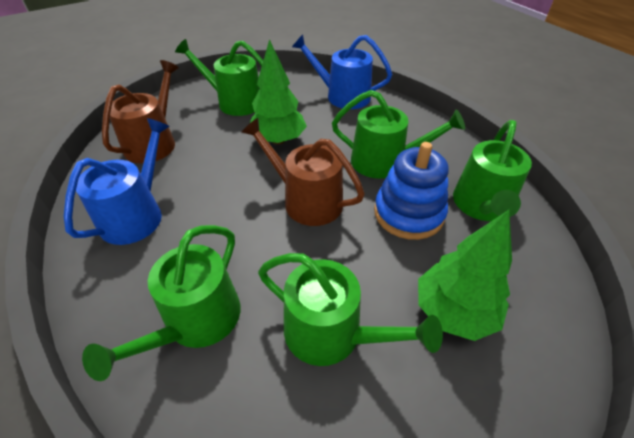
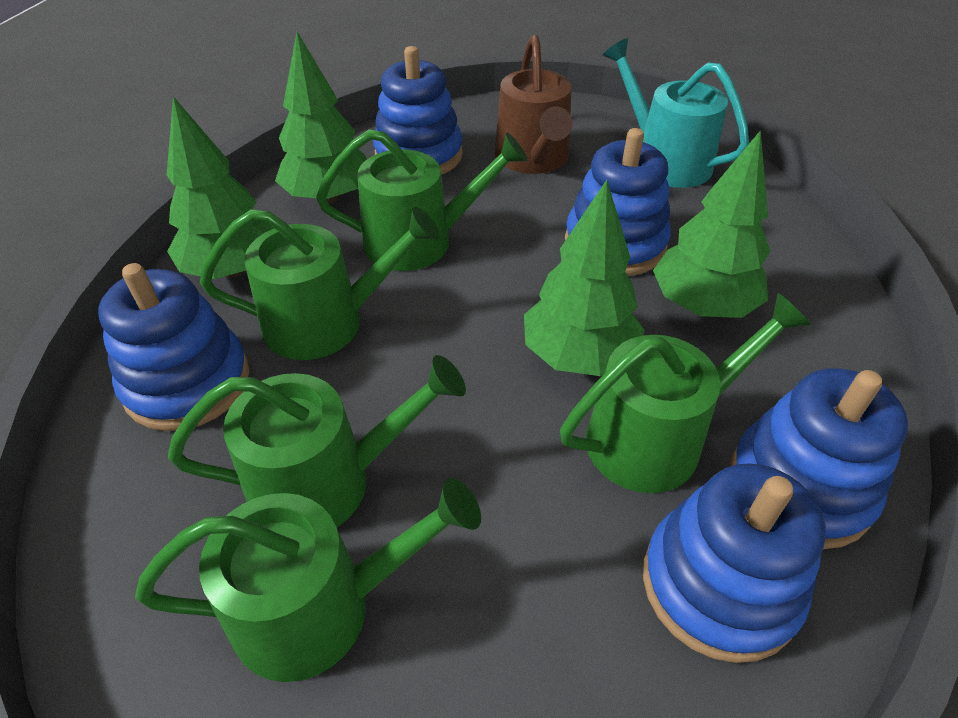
blue stacking toy: 1 -> 5
blue watering can: 2 -> 0
brown watering can: 2 -> 1
green tree: 2 -> 4
turquoise watering can: 0 -> 1

